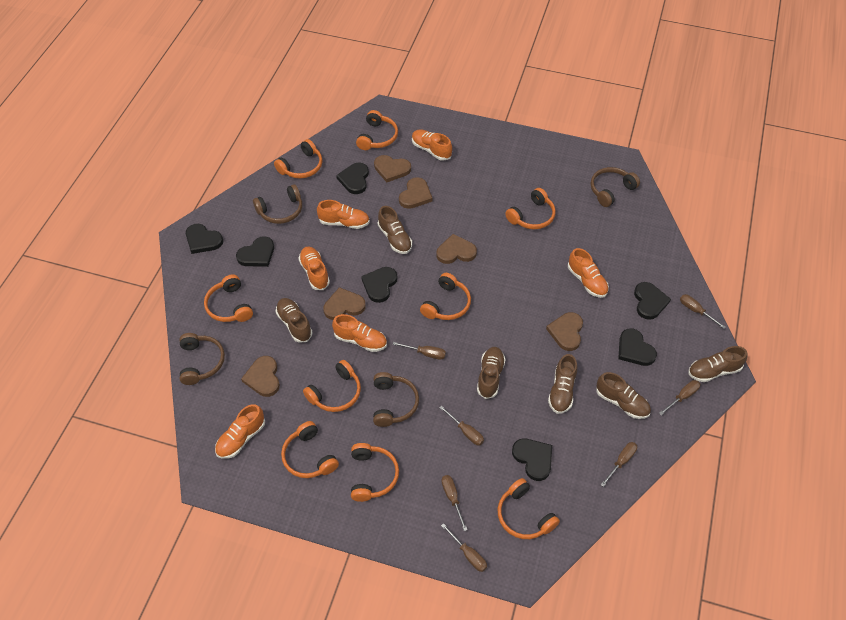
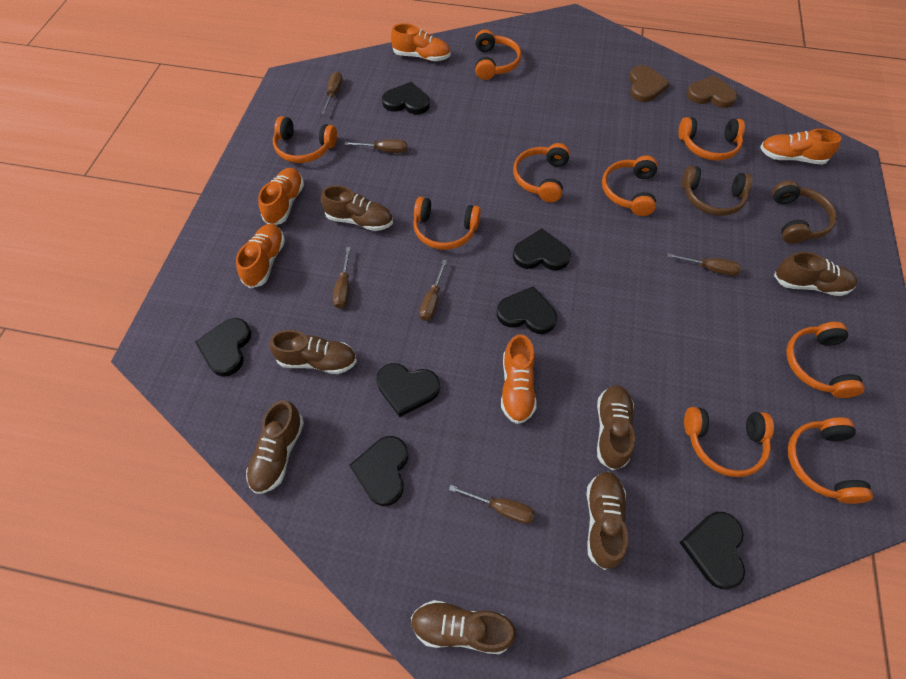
brown headphones: 4 -> 2
brown heart: 6 -> 2
brown screwdriver: 7 -> 6
brown shoe: 6 -> 7
orange shoe: 6 -> 5

